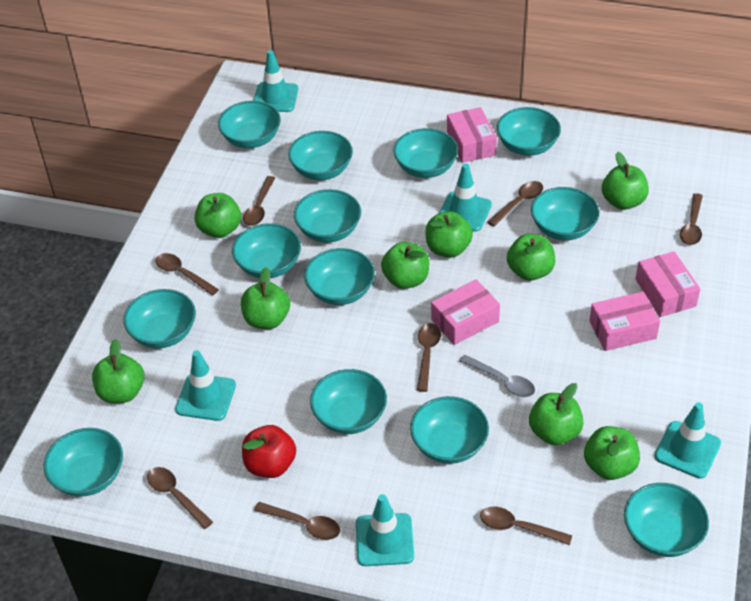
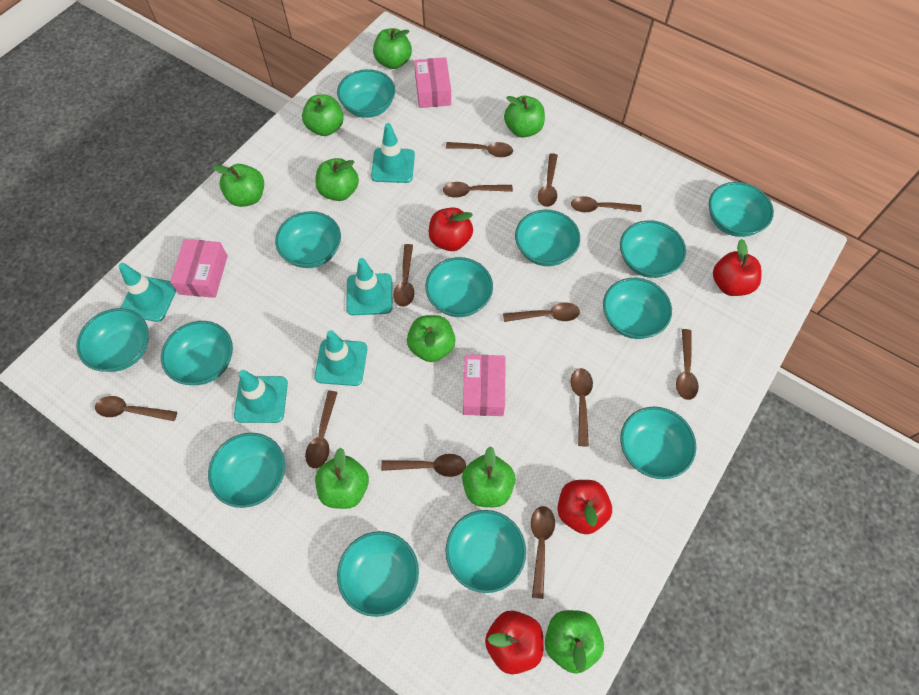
brown spoon: 8 -> 12
grey spoon: 1 -> 0
pink box: 4 -> 3
red apple: 1 -> 4

